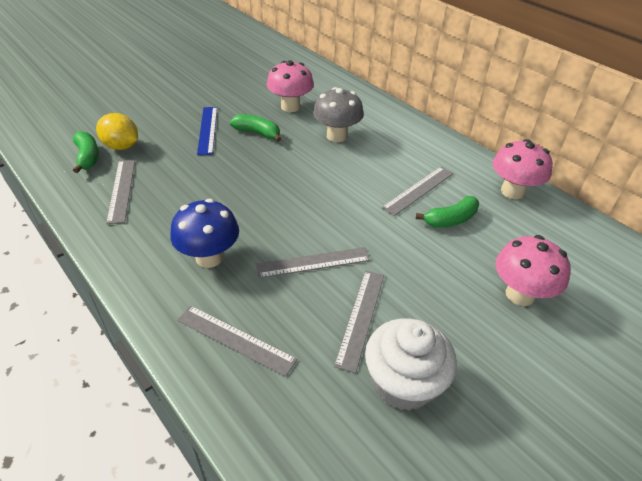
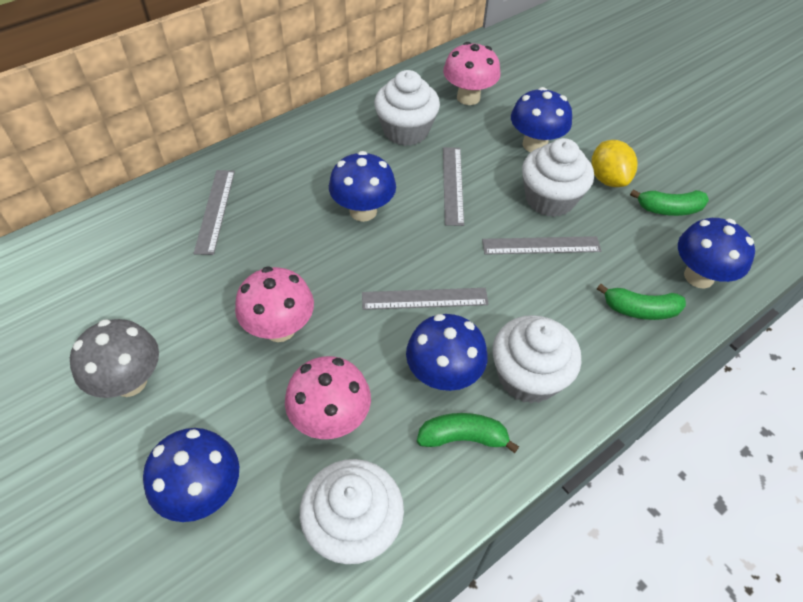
blue mushroom: 1 -> 5
blue ruler: 1 -> 0
grey ruler: 5 -> 4
white cupcake: 1 -> 4

